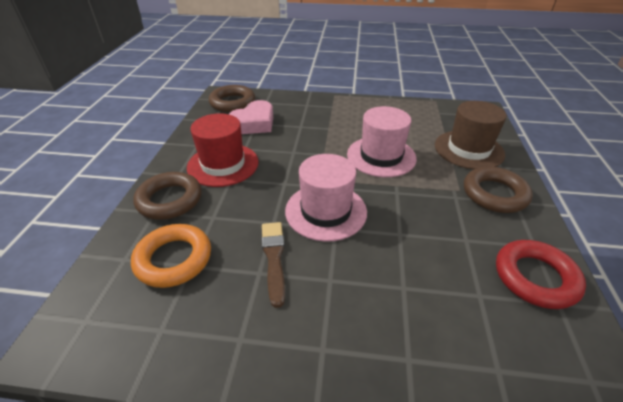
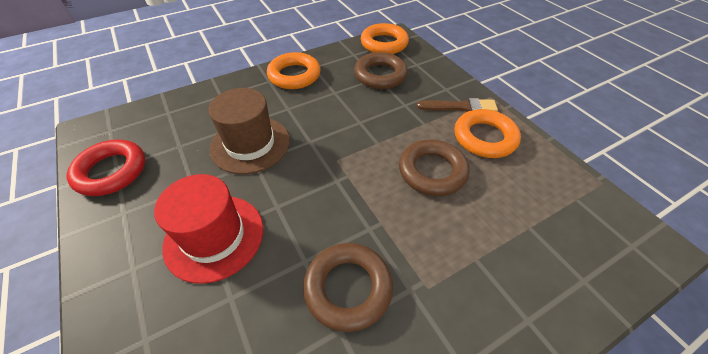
orange ring: 1 -> 3
pink hat: 2 -> 0
pink heart: 1 -> 0

